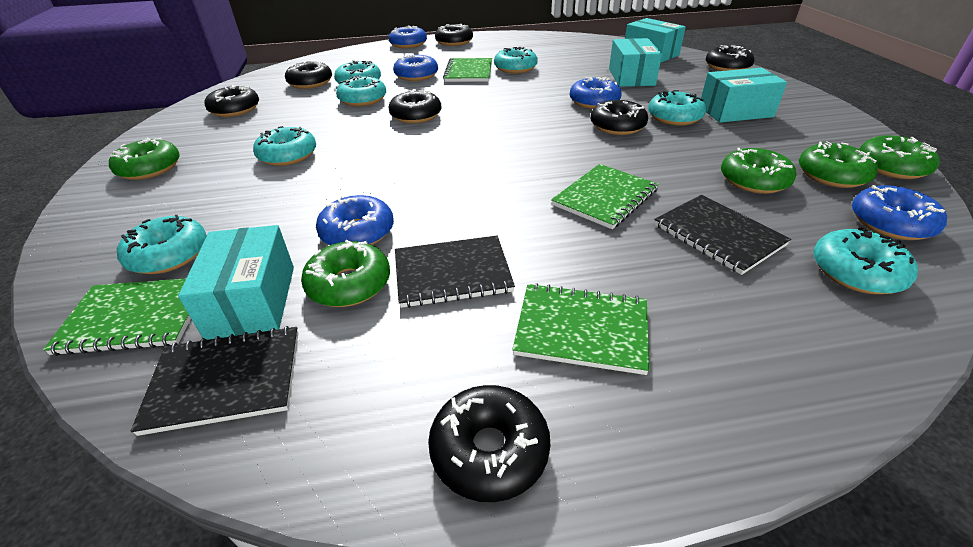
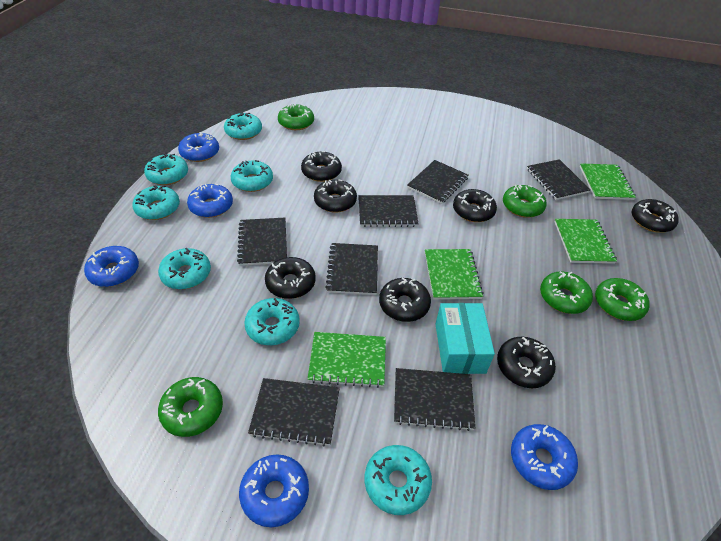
black notebook: 3 -> 7
turquoise box: 4 -> 1

